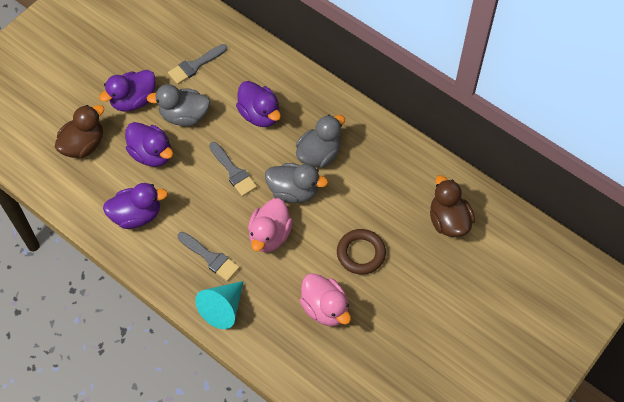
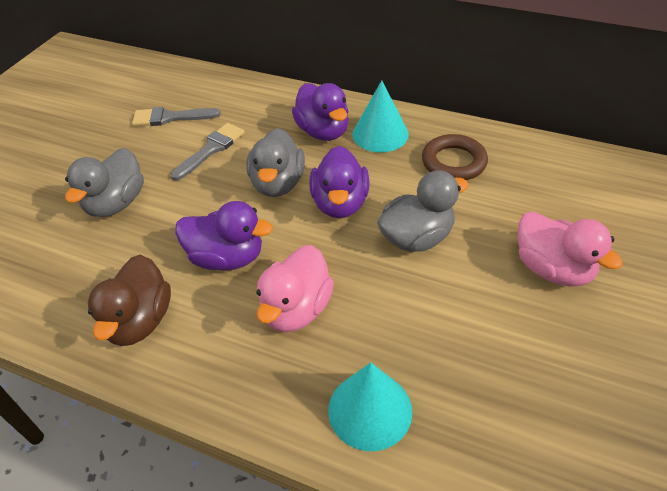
brown duck: 2 -> 1
grey brush: 3 -> 2
purple duck: 4 -> 3
turquoise cone: 1 -> 2

